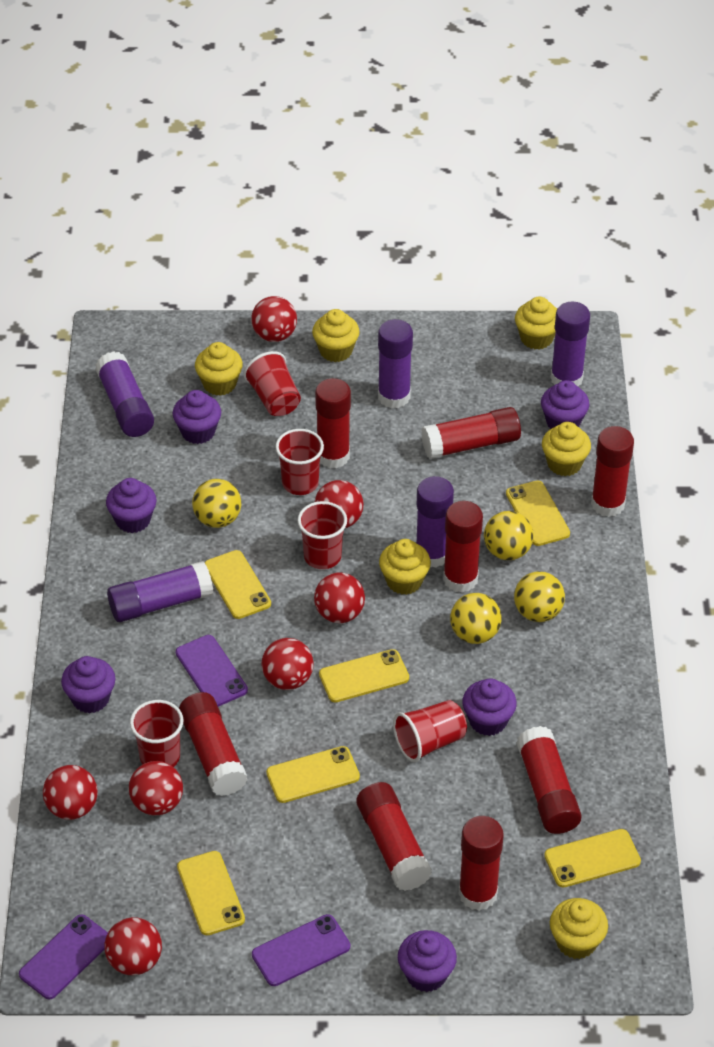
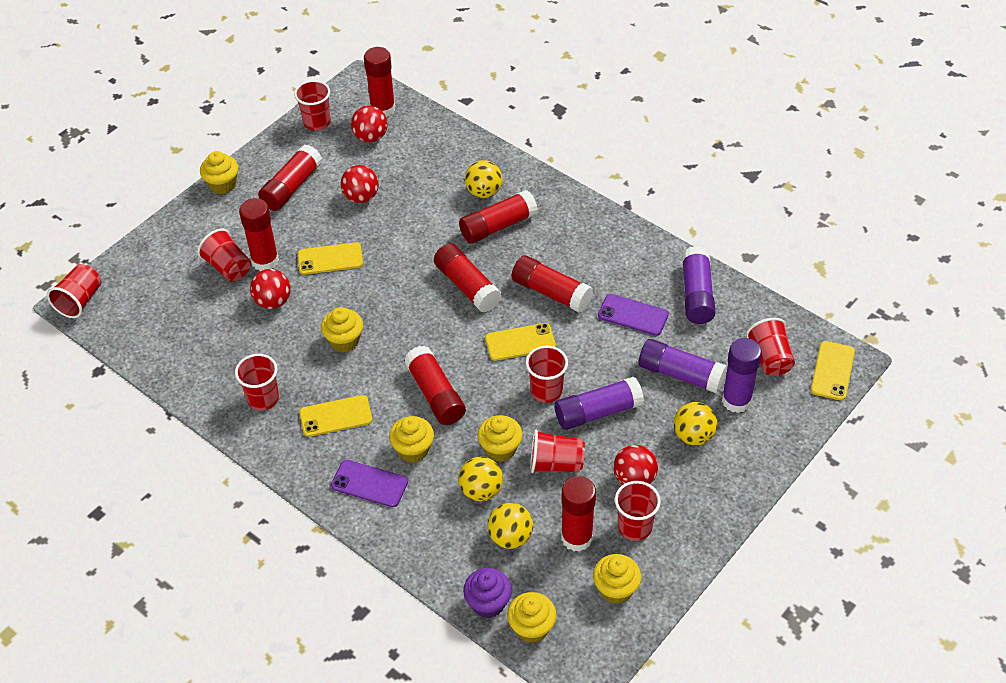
purple cupcake: 6 -> 1
purple glue stick: 5 -> 4
purple phone: 3 -> 2
red ball: 7 -> 4
red cup: 5 -> 8
yellow phone: 6 -> 4

